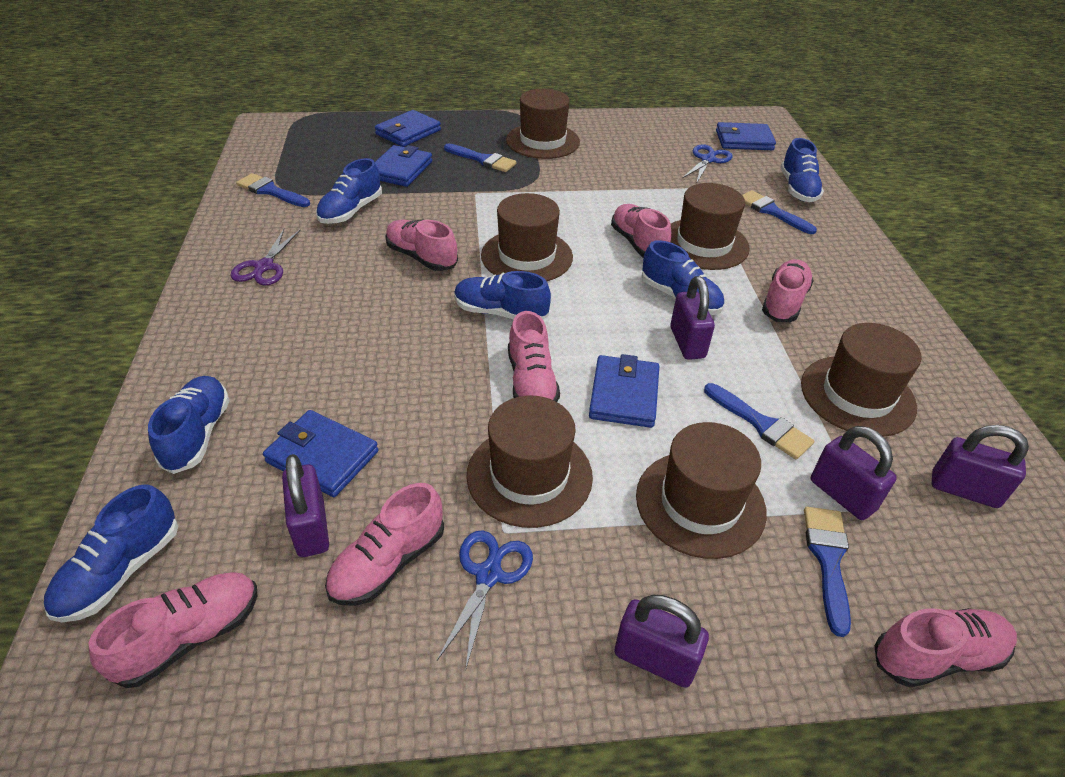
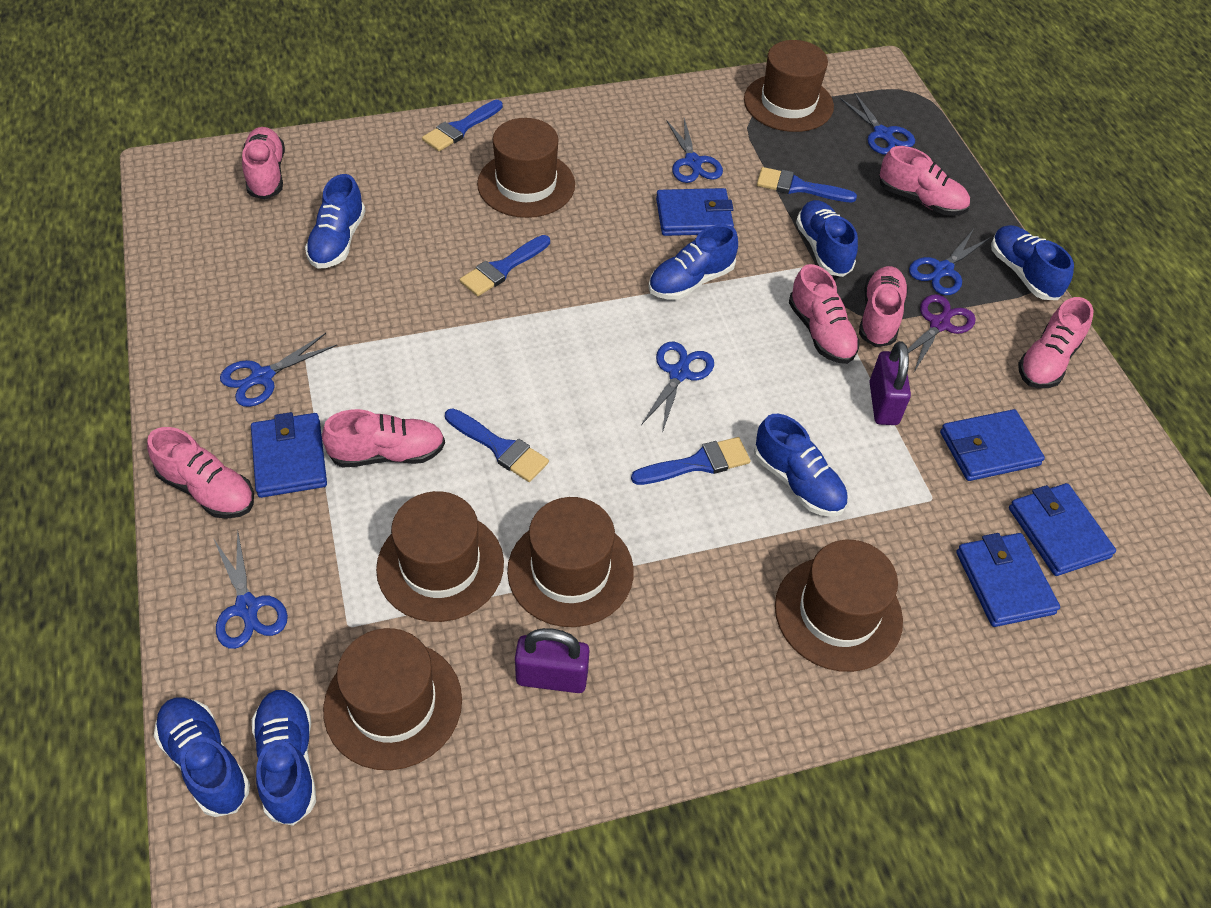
blue scissors: 2 -> 6
blue shoe: 6 -> 7
purple padlock: 5 -> 2

